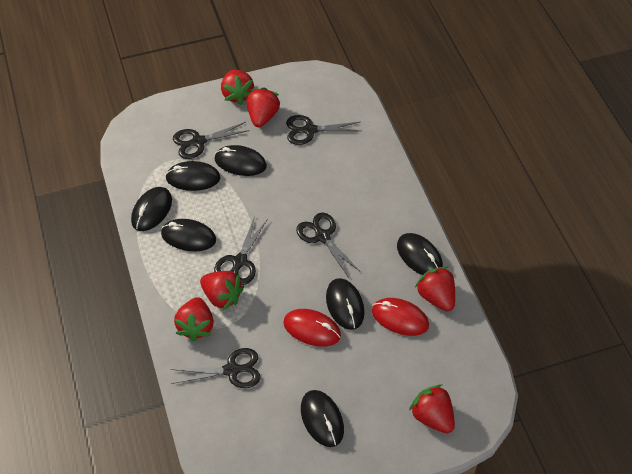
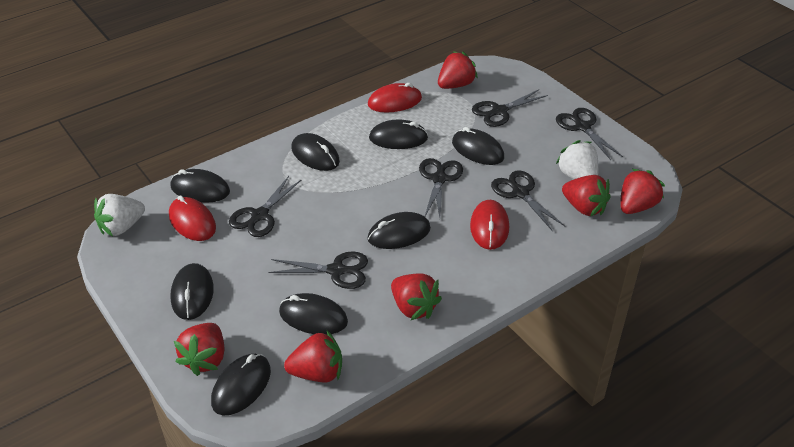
black mouse: 7 -> 8
black scissors: 5 -> 6
red mouse: 2 -> 3
white strawberry: 0 -> 2

